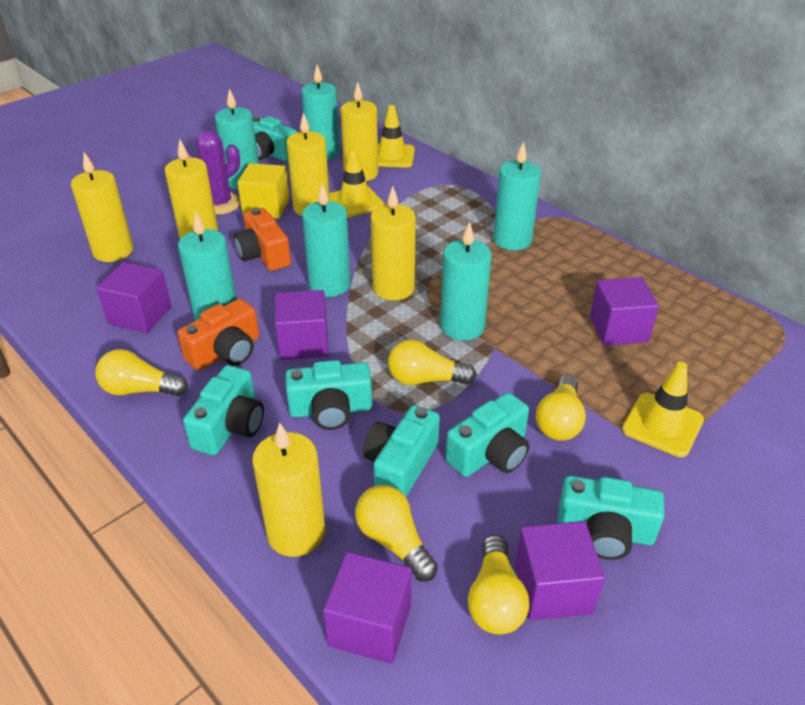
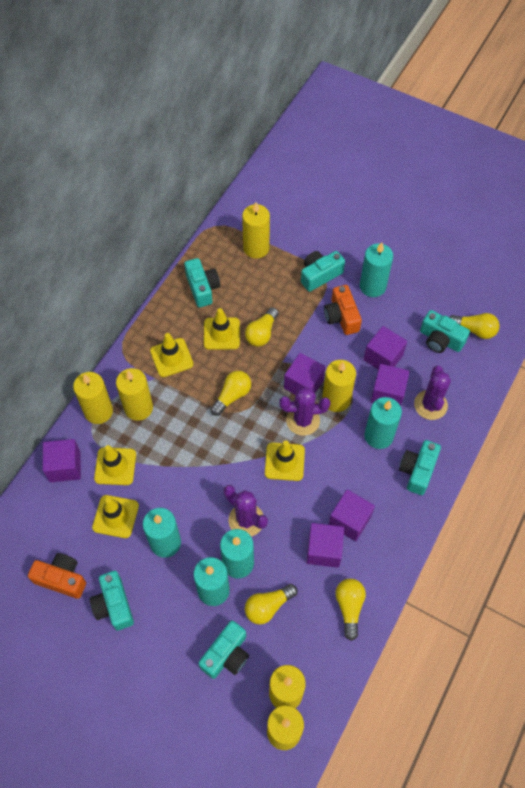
purple cactus: 1 -> 3
purple cube: 5 -> 6
turquoise candle: 6 -> 5
yellow cube: 1 -> 0
yellow traffic cone: 3 -> 5

